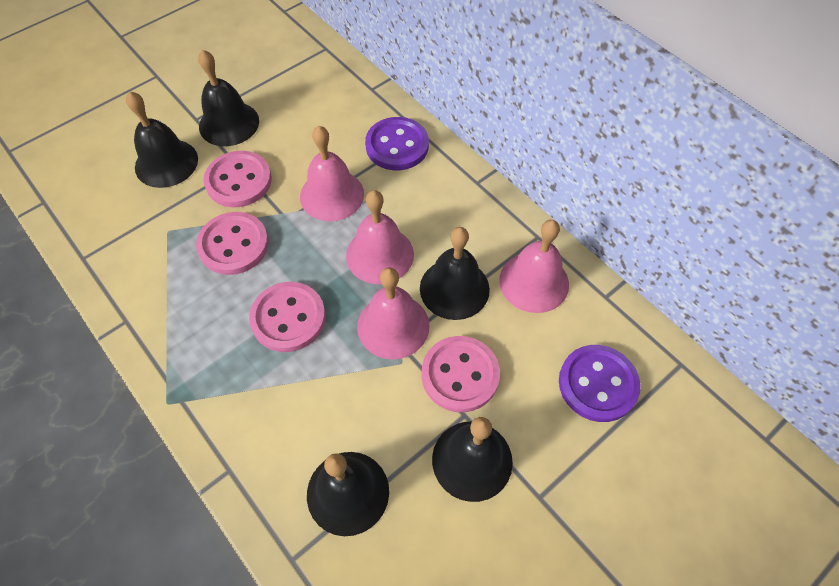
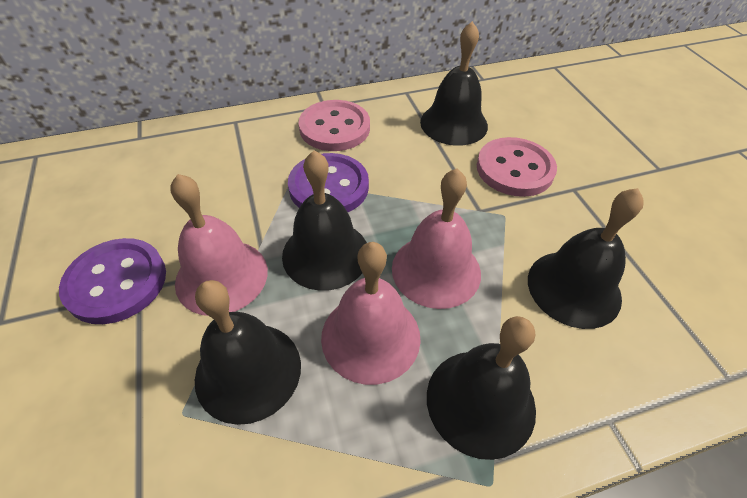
pink bell: 4 -> 3
pink button: 4 -> 2

